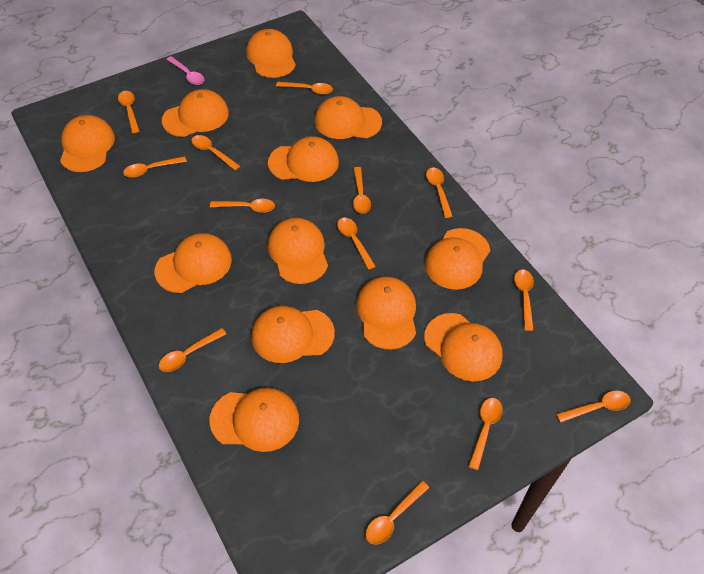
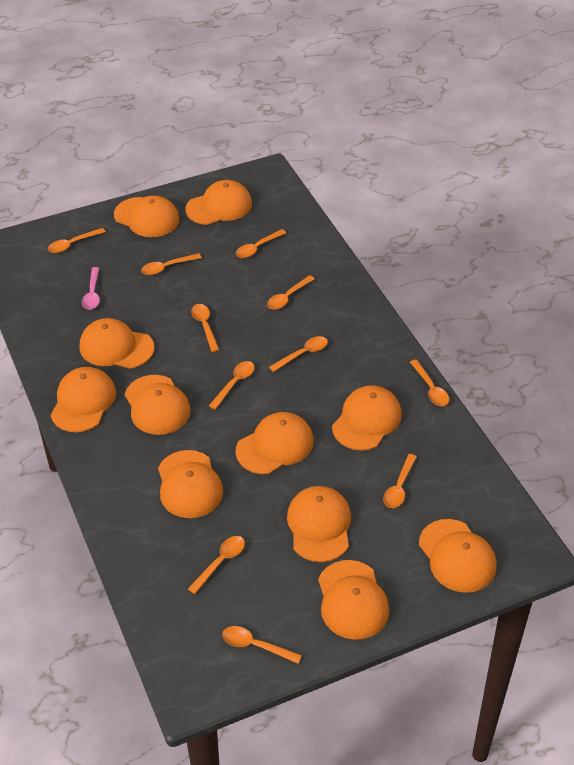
orange cap: 12 -> 11
orange spoon: 13 -> 11

